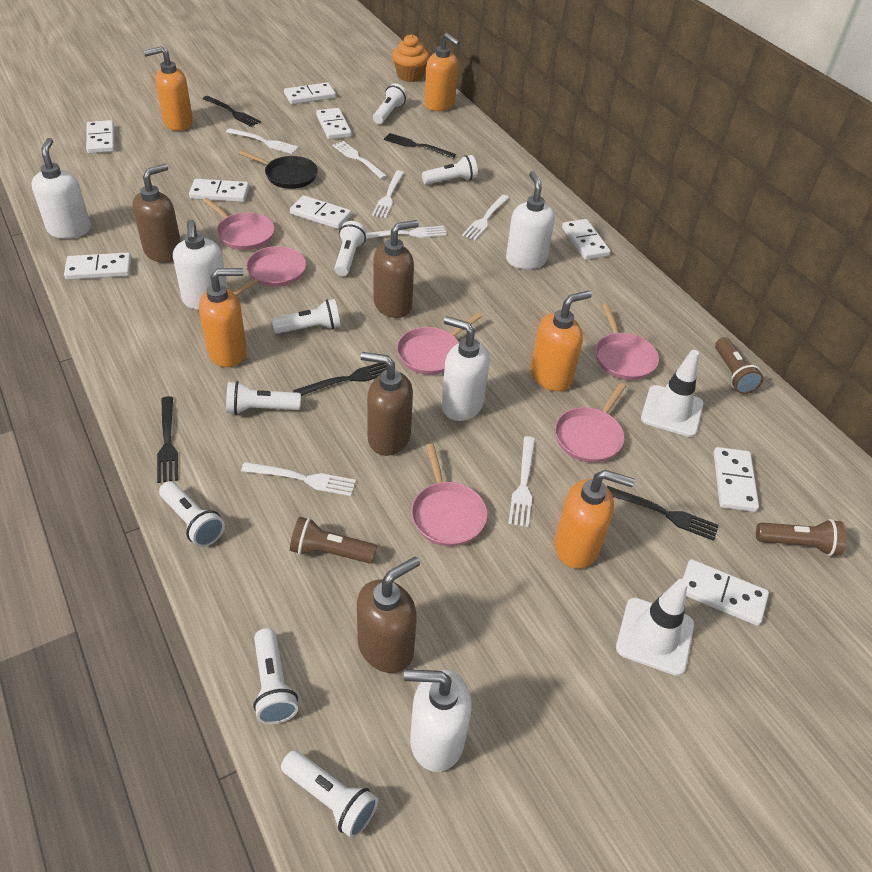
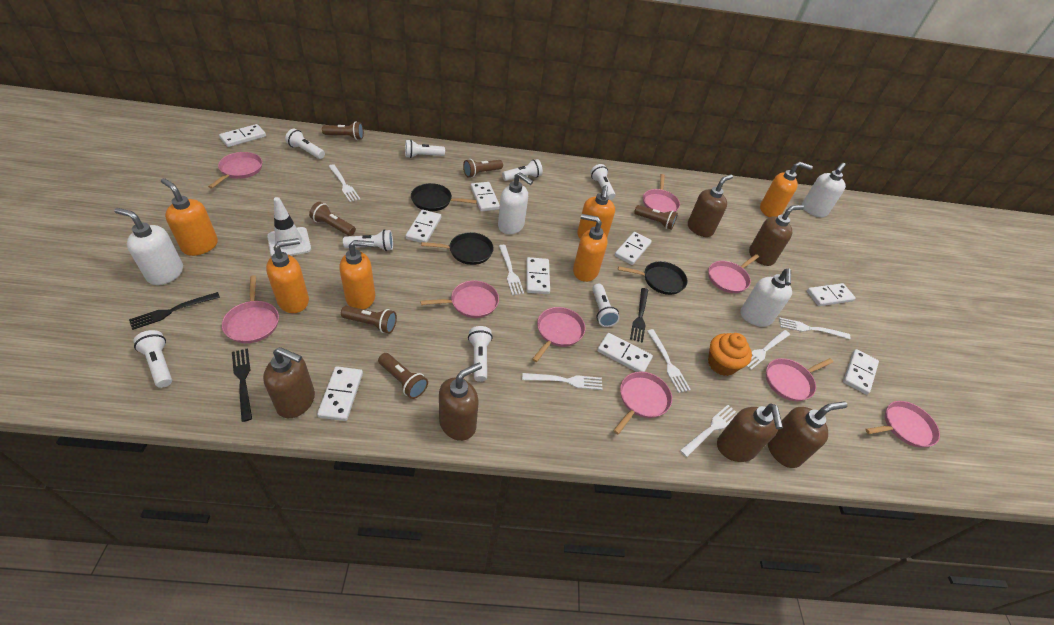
black fork: 5 -> 3
black pan: 1 -> 3
brown flashlight: 3 -> 6
brown soap dispenser: 4 -> 6
orange soap dispenser: 5 -> 6
pink pan: 6 -> 9
white soap dispenser: 5 -> 4
white traffic cone: 2 -> 1

